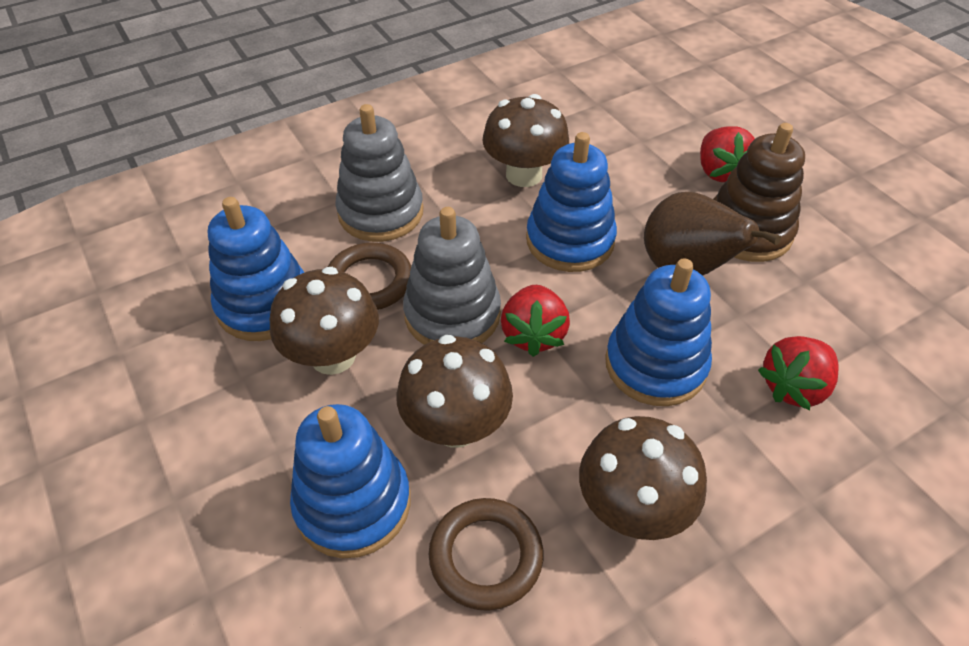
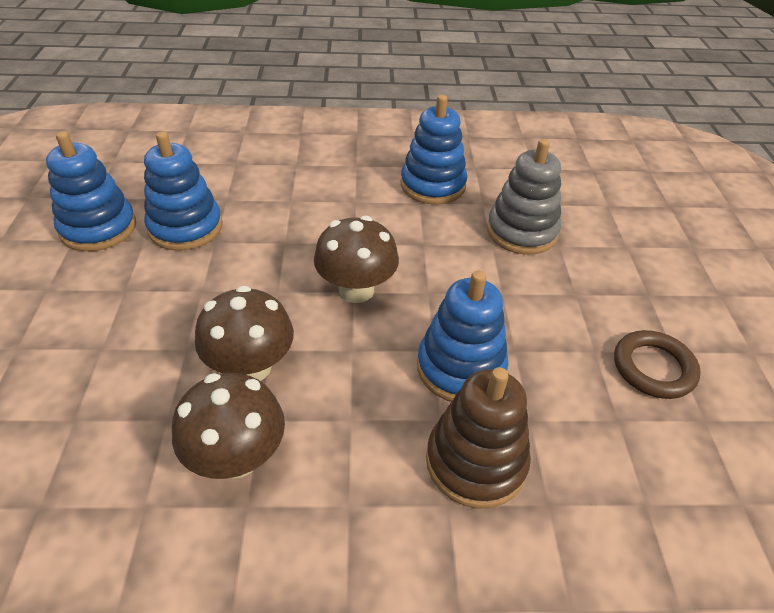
brown mushroom: 4 -> 3
brown pear: 1 -> 0
brown ring: 2 -> 1
grey stacking toy: 2 -> 1
red strawberry: 3 -> 0

